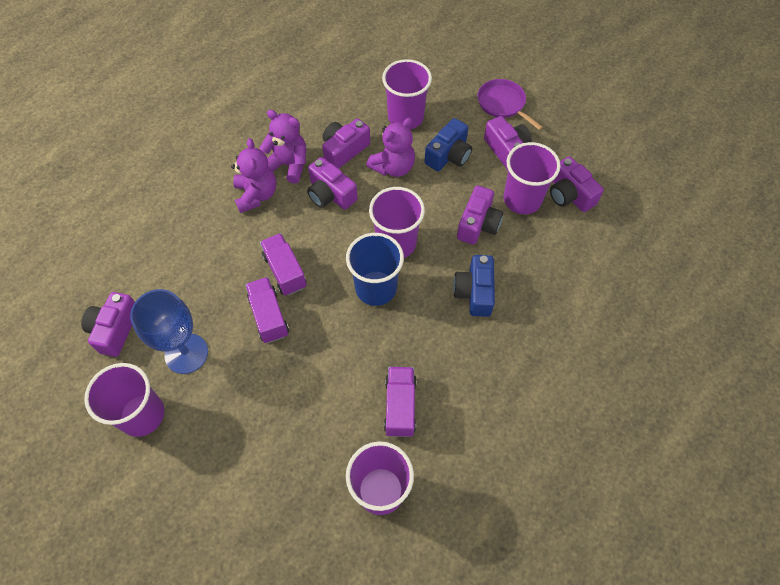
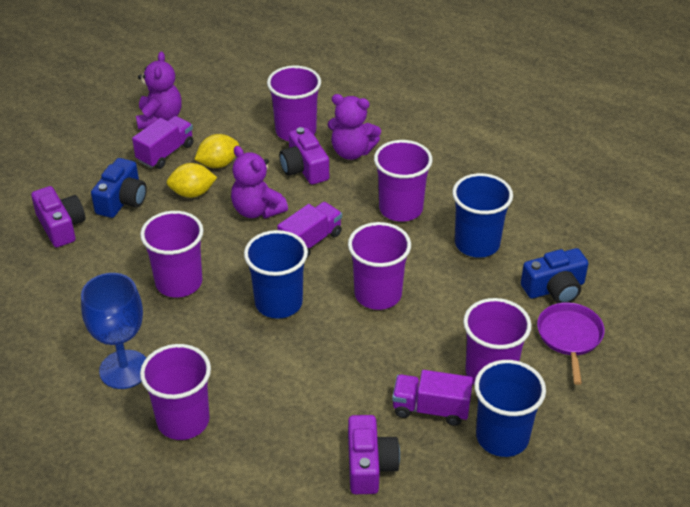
blue cup: 1 -> 3
purple camera: 6 -> 3
purple cup: 5 -> 6
yellow lemon: 0 -> 2

